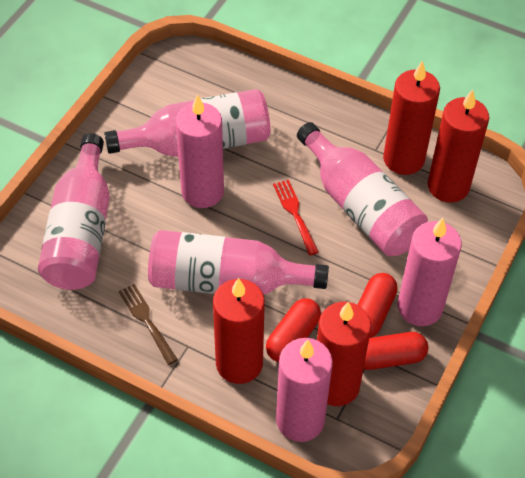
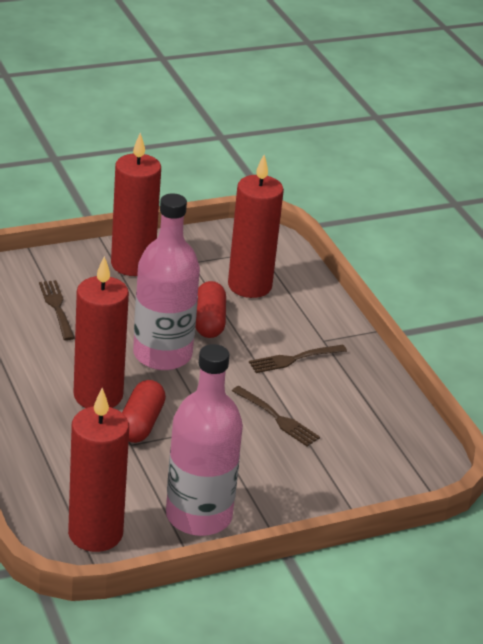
brown fork: 1 -> 3
pink bottle: 4 -> 2
pink candle: 3 -> 0
red capsule: 3 -> 2
red fork: 1 -> 0

